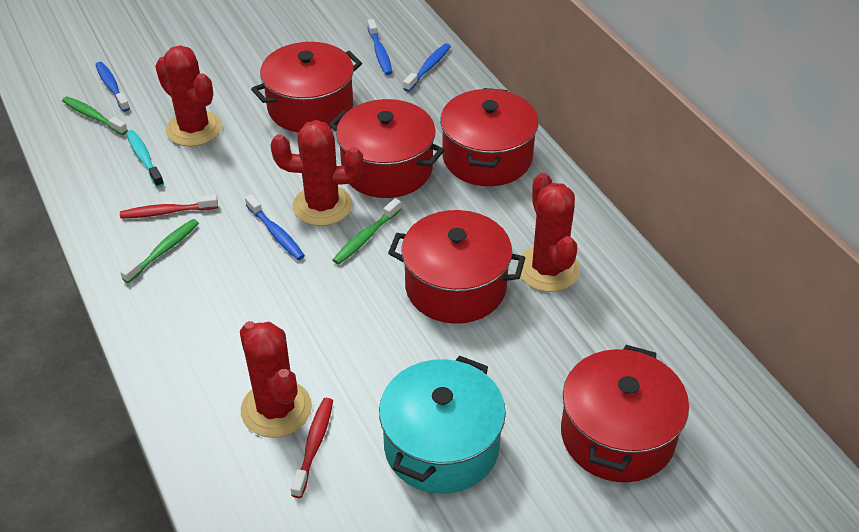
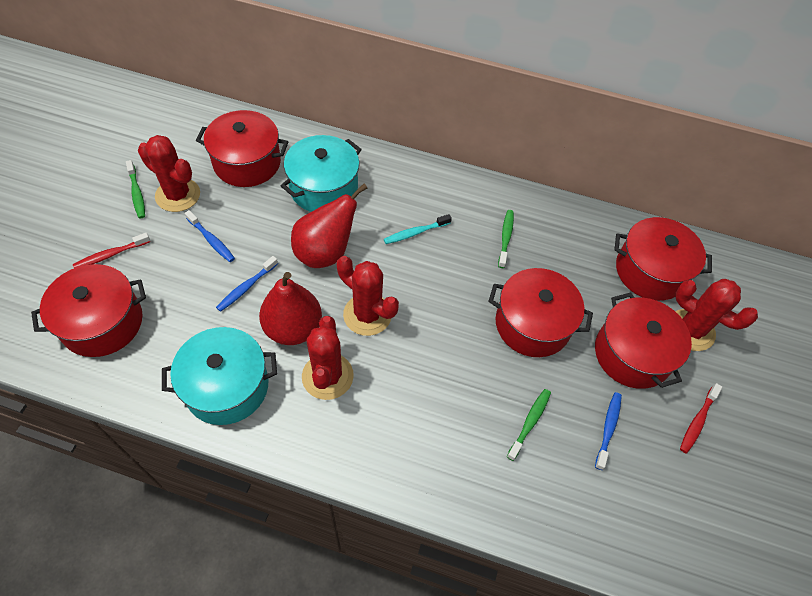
blue toothbrush: 4 -> 3
red pear: 0 -> 2
turquoise pot: 1 -> 2

